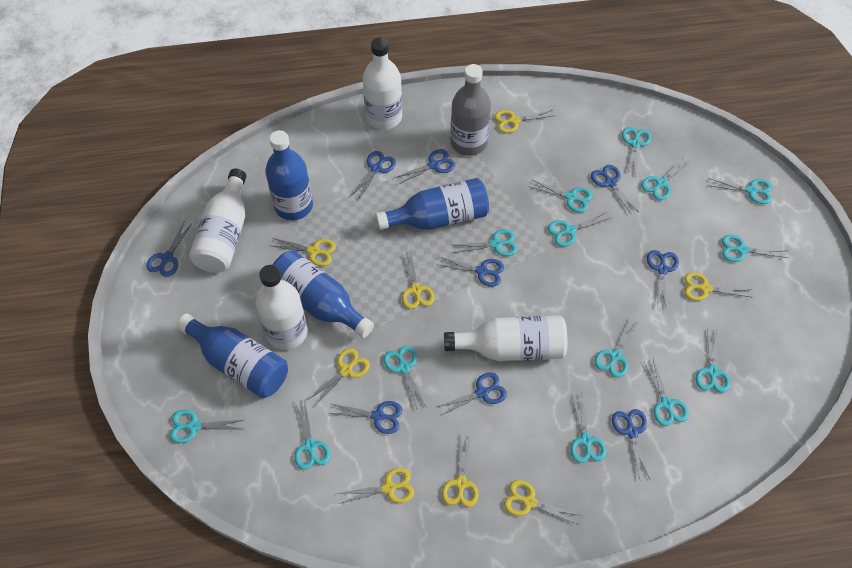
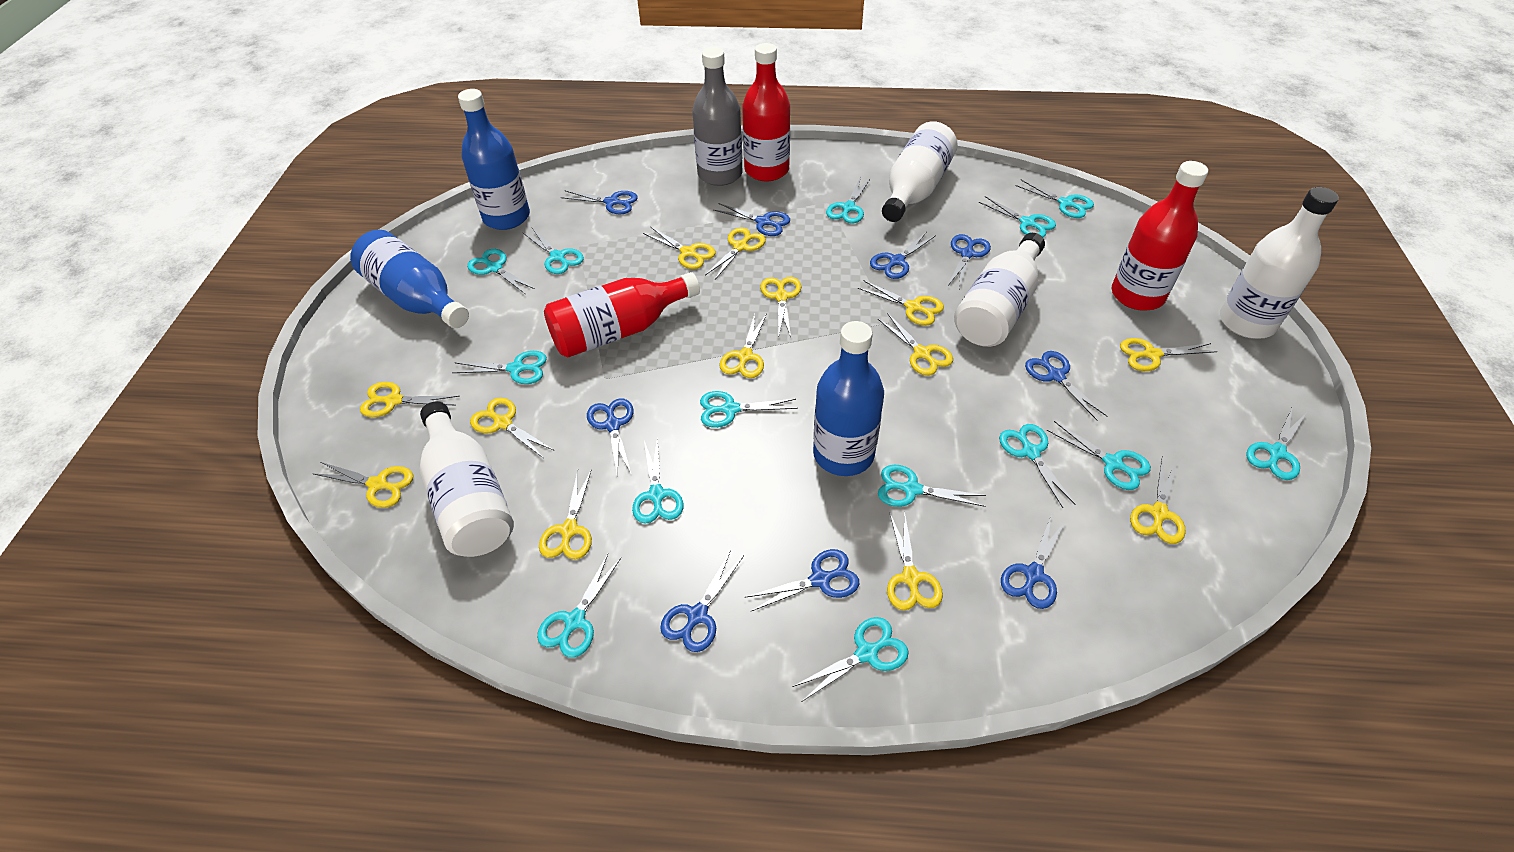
blue bottle: 4 -> 3
red bottle: 0 -> 3
yellow scissors: 8 -> 13

